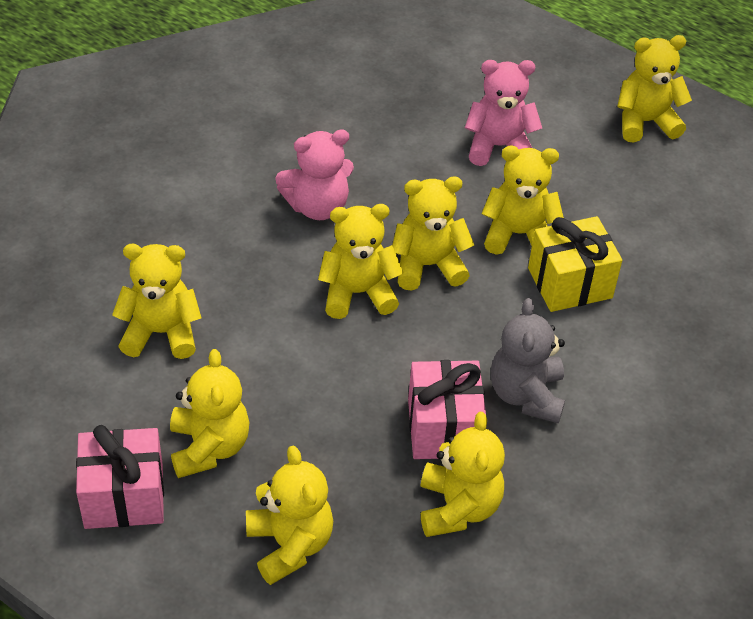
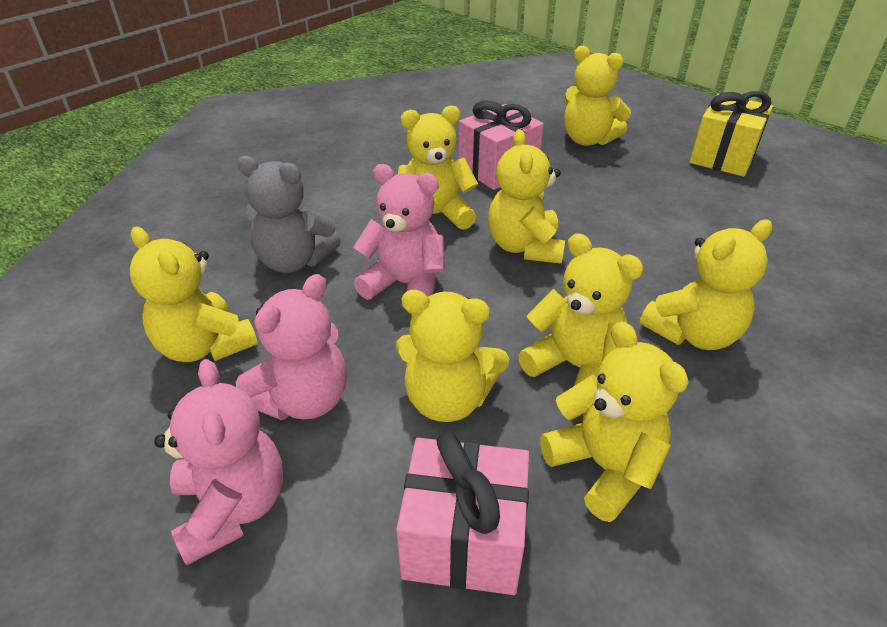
pink teddy bear: 2 -> 3

